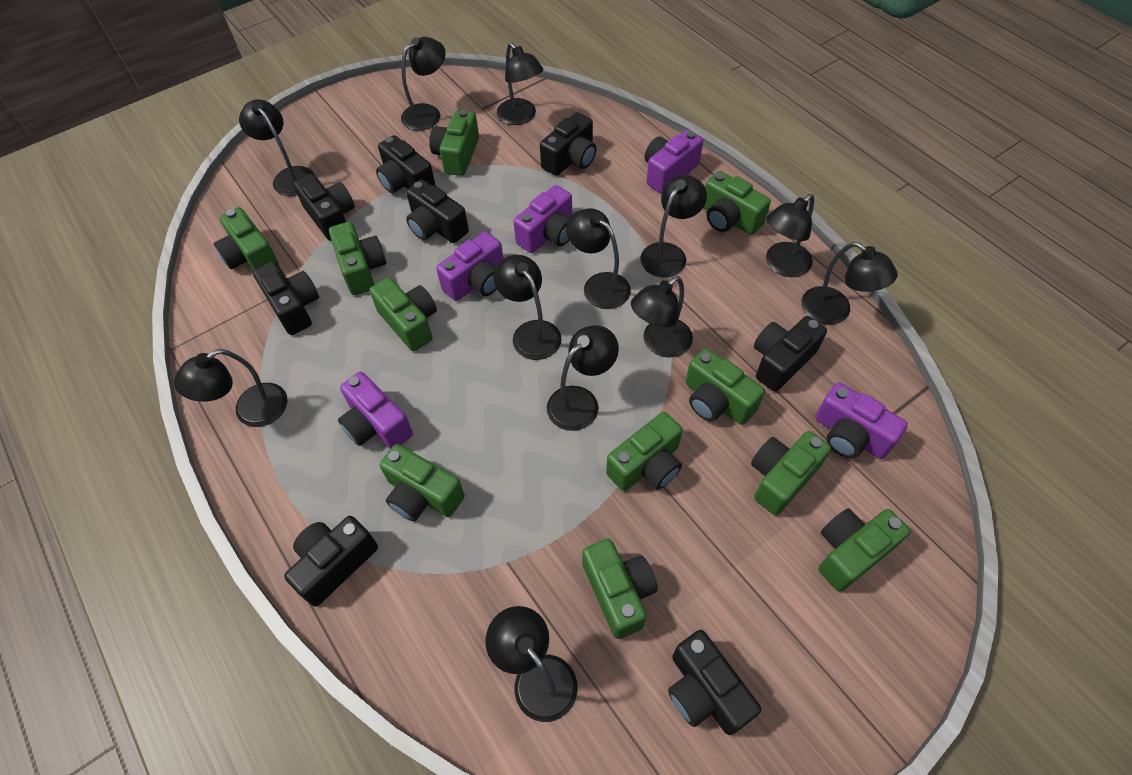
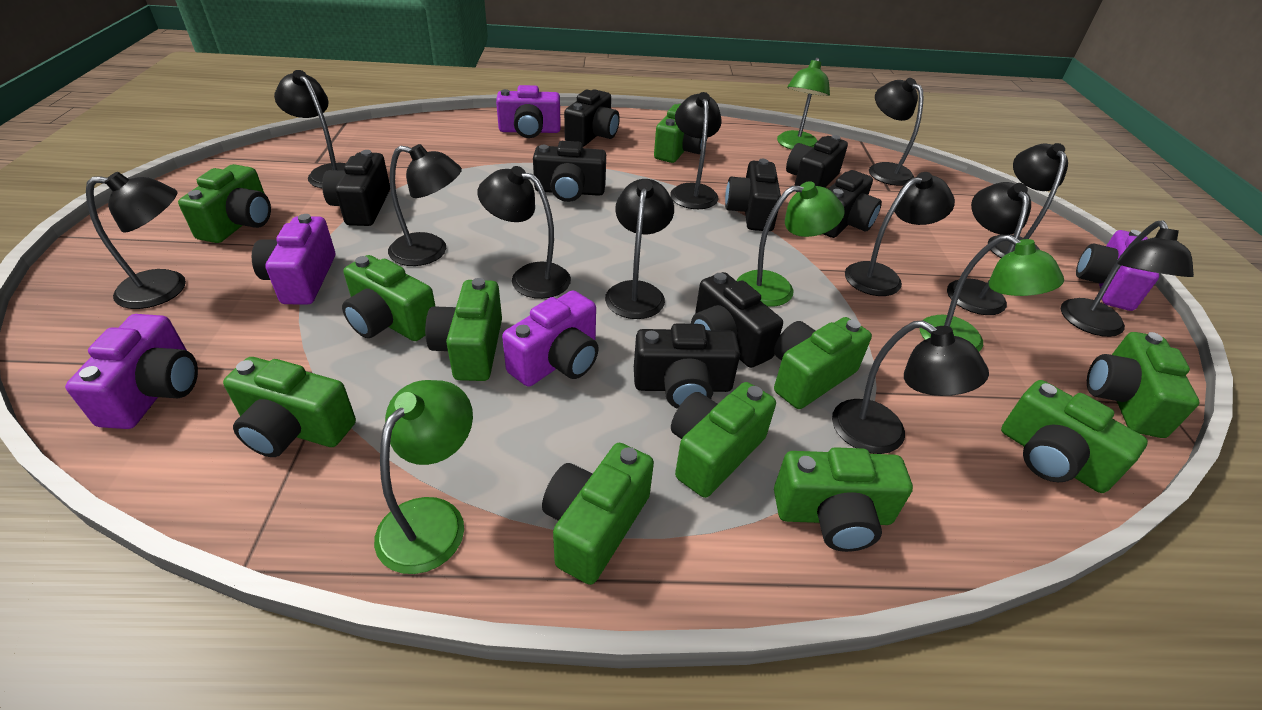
green lamp: 0 -> 4

